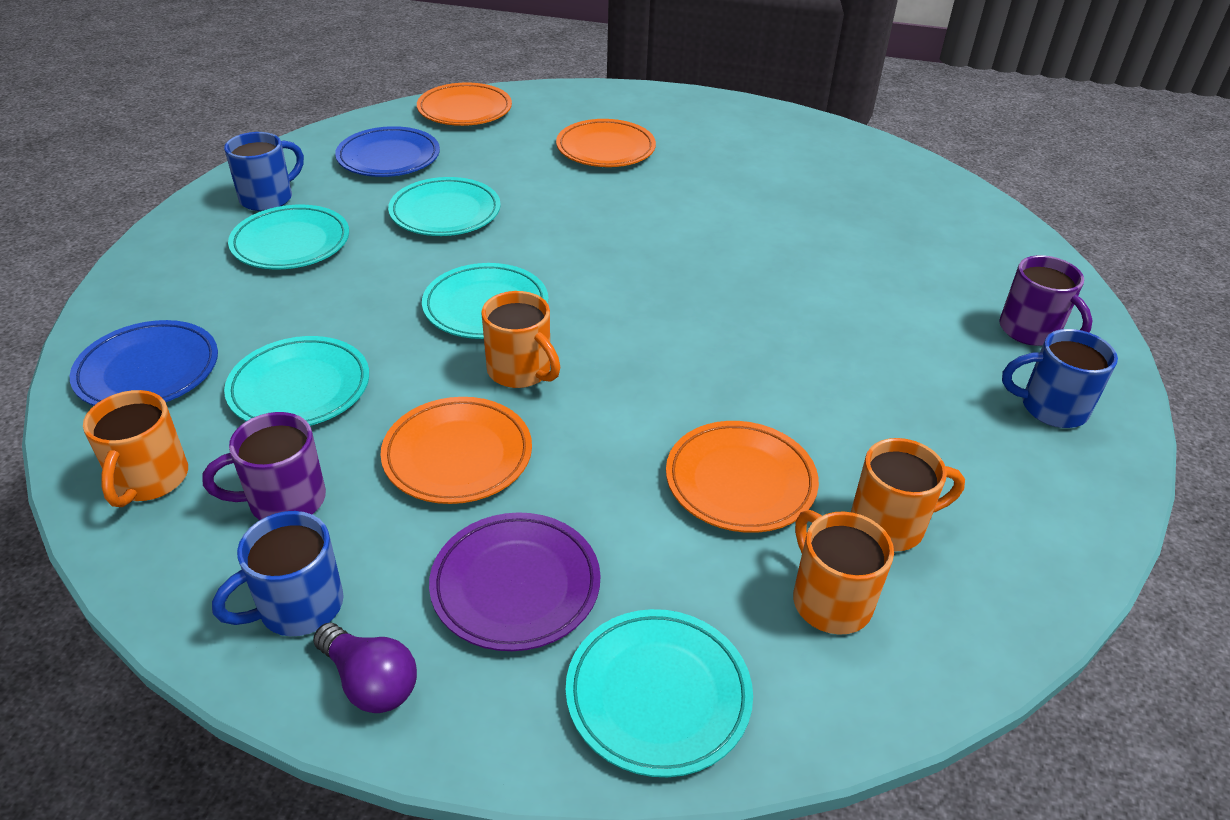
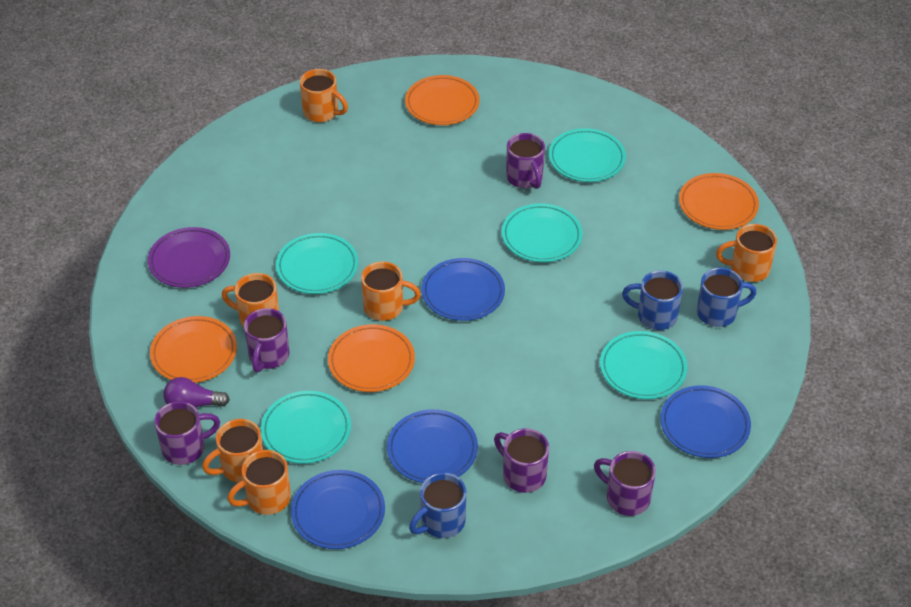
blue plate: 2 -> 4
orange mug: 4 -> 6
purple mug: 2 -> 5

